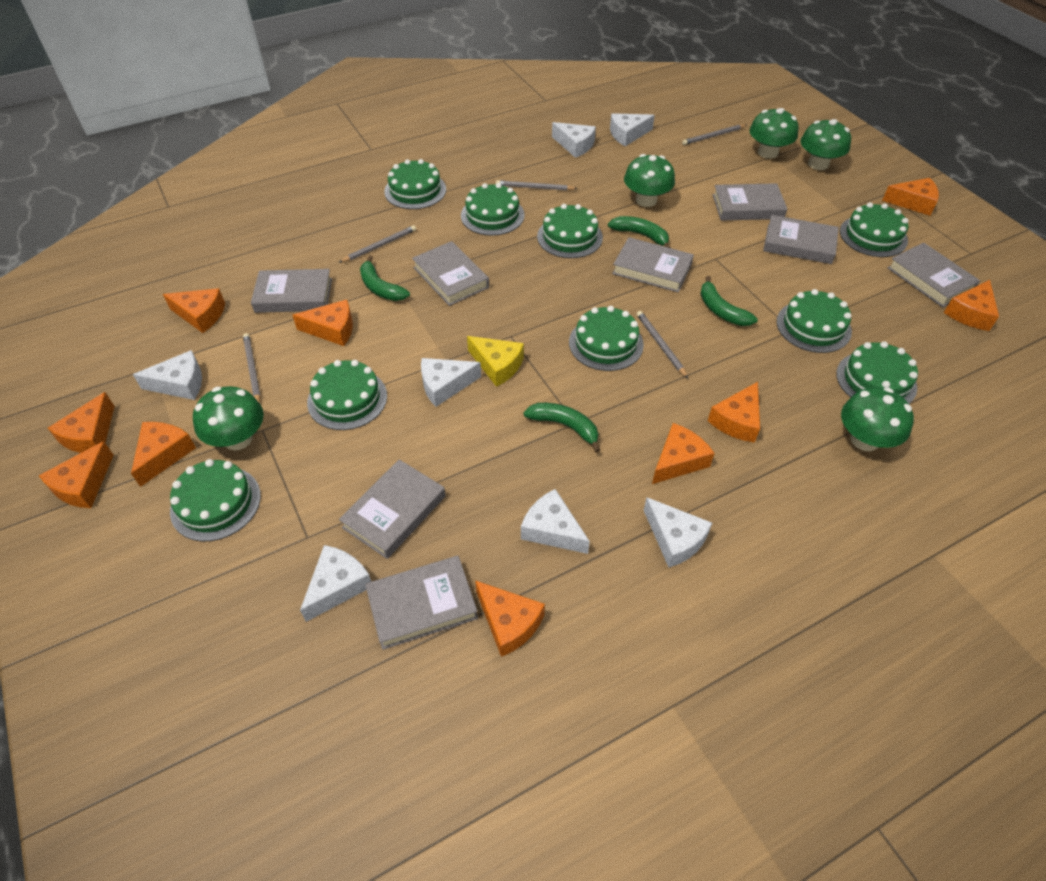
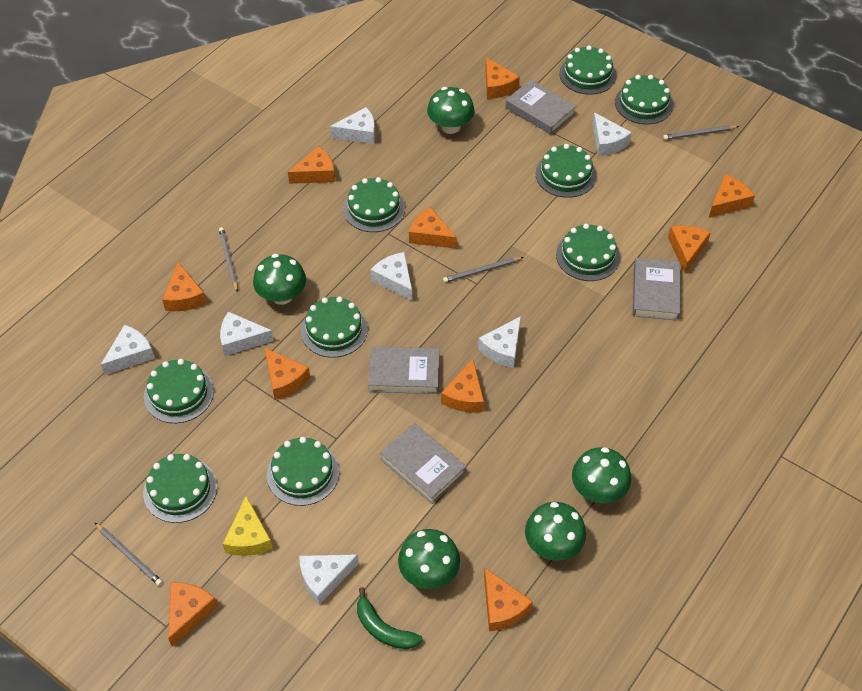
green banana: 4 -> 1
grey book: 8 -> 4
grey pencil: 5 -> 4

